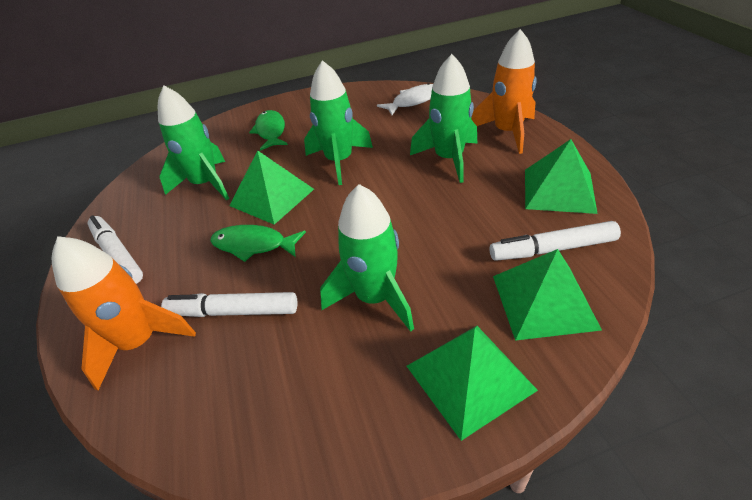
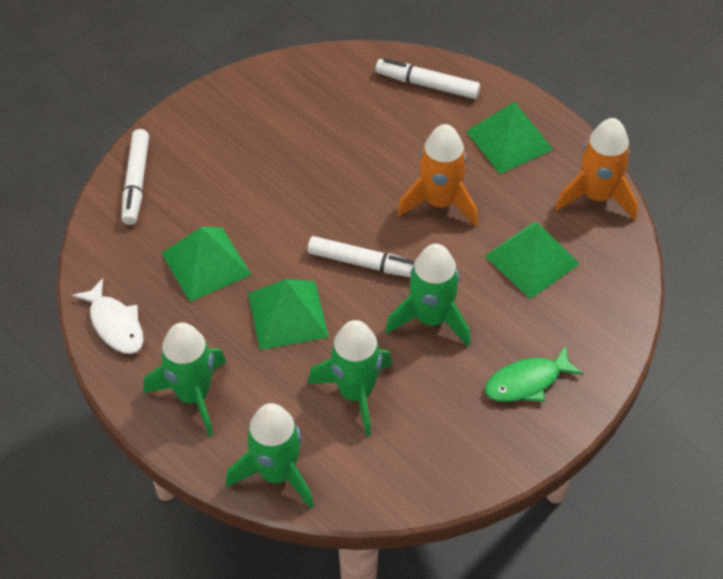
green fish: 2 -> 1

